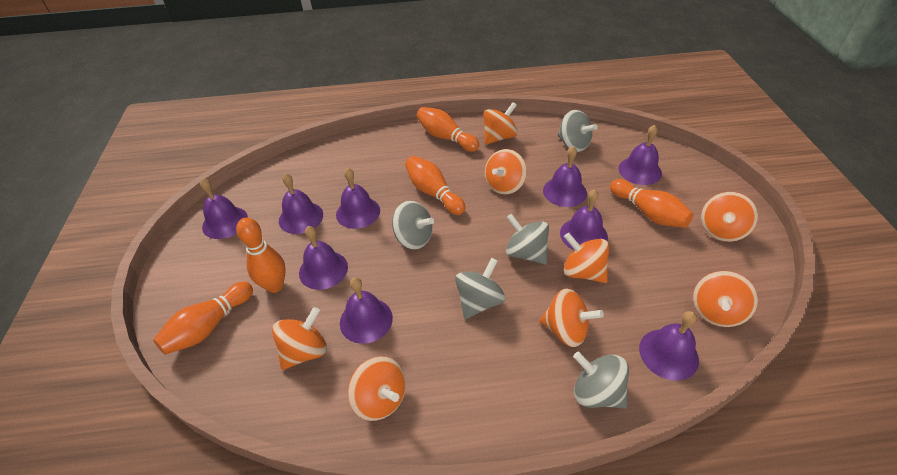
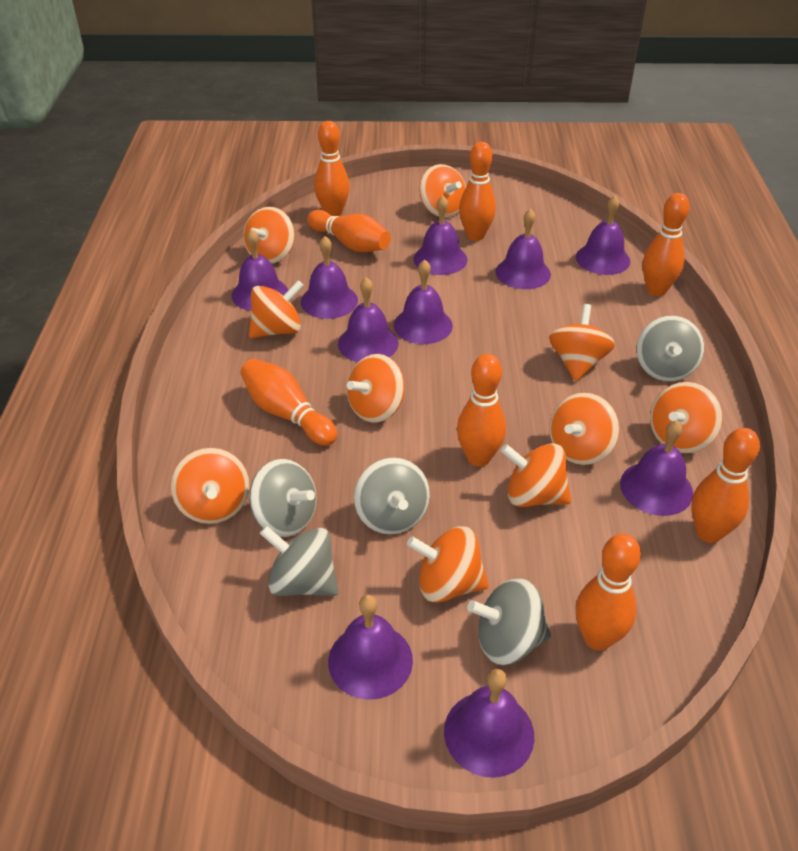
orange bowling pin: 5 -> 8
orange spinning top: 8 -> 10
purple bell: 9 -> 10

